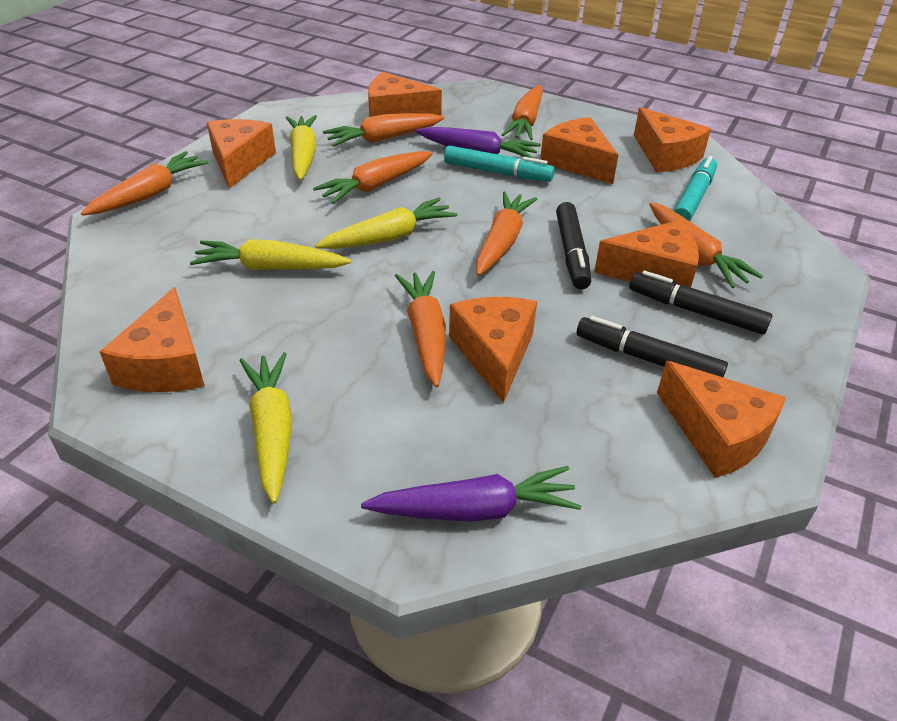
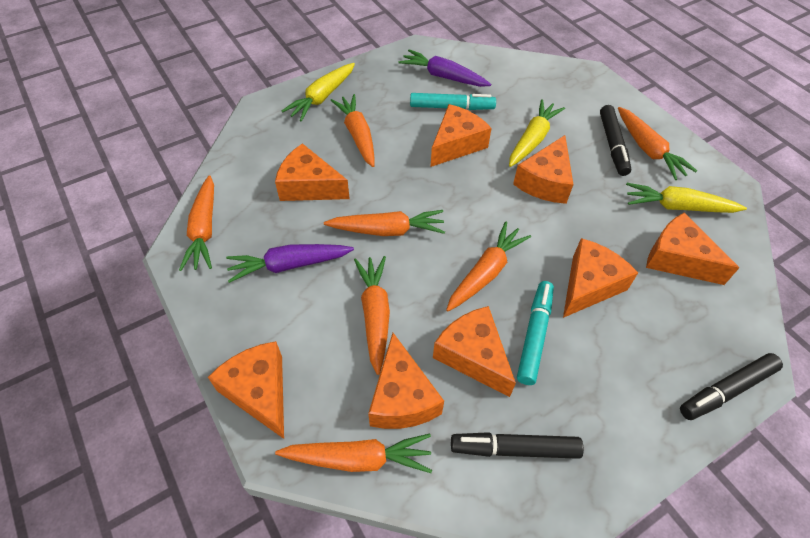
yellow carrot: 4 -> 3

